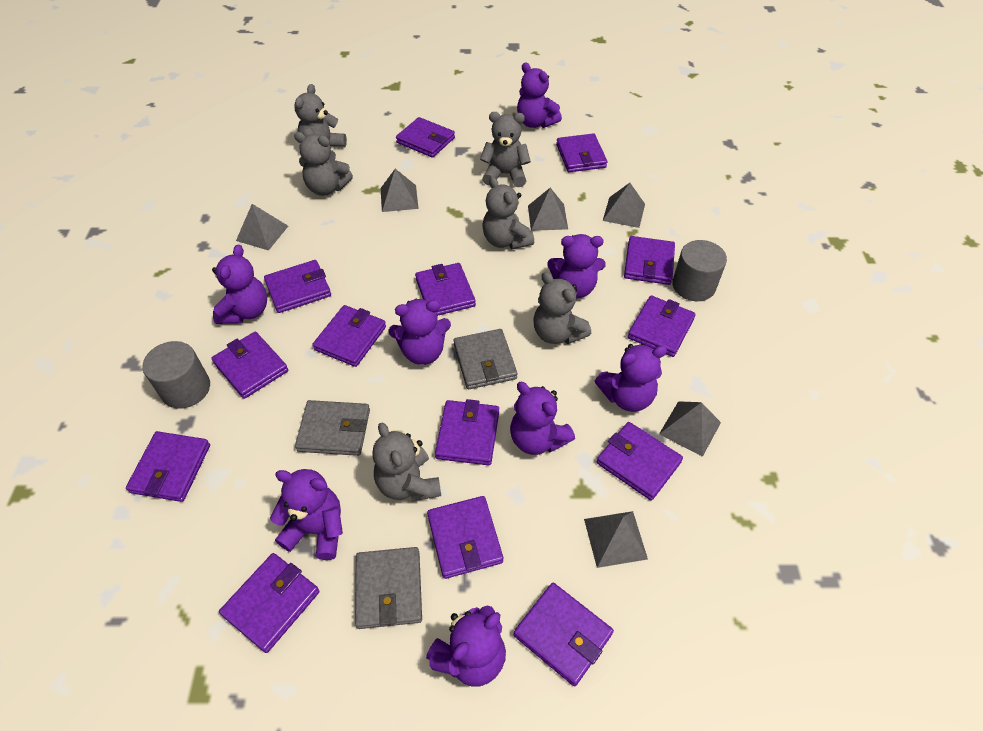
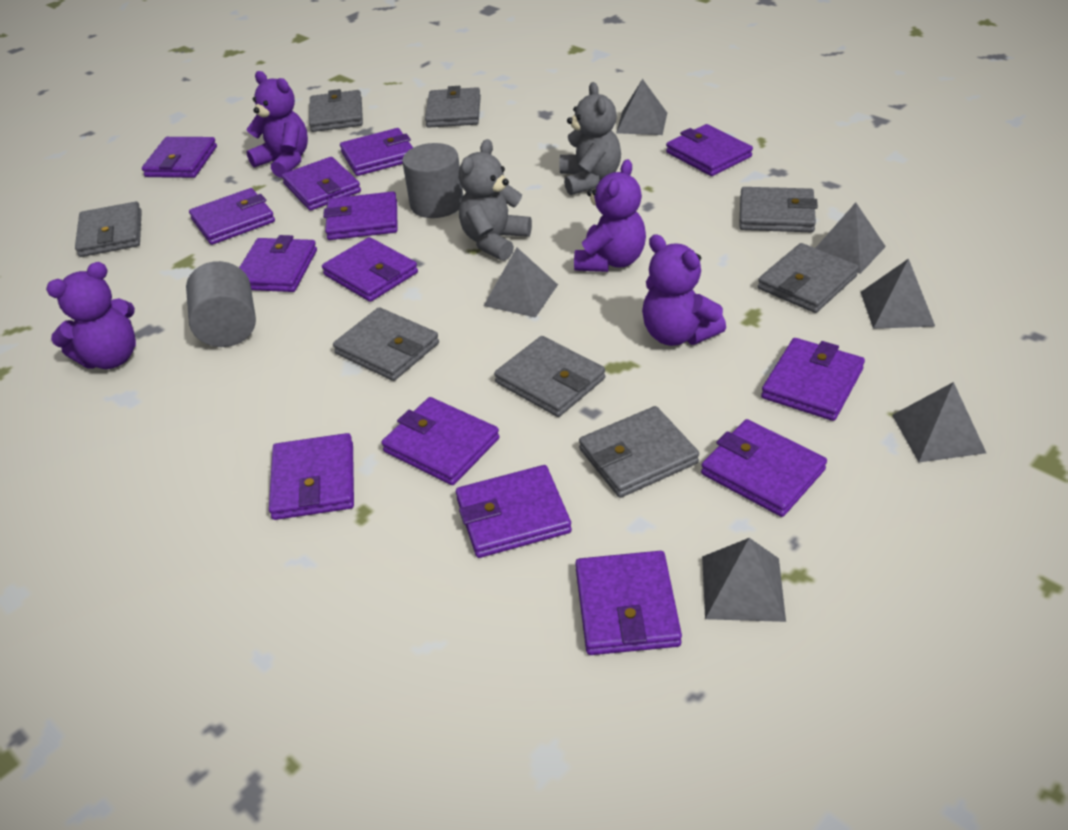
grey teddy bear: 6 -> 2
grey wallet: 3 -> 8
purple teddy bear: 8 -> 4

